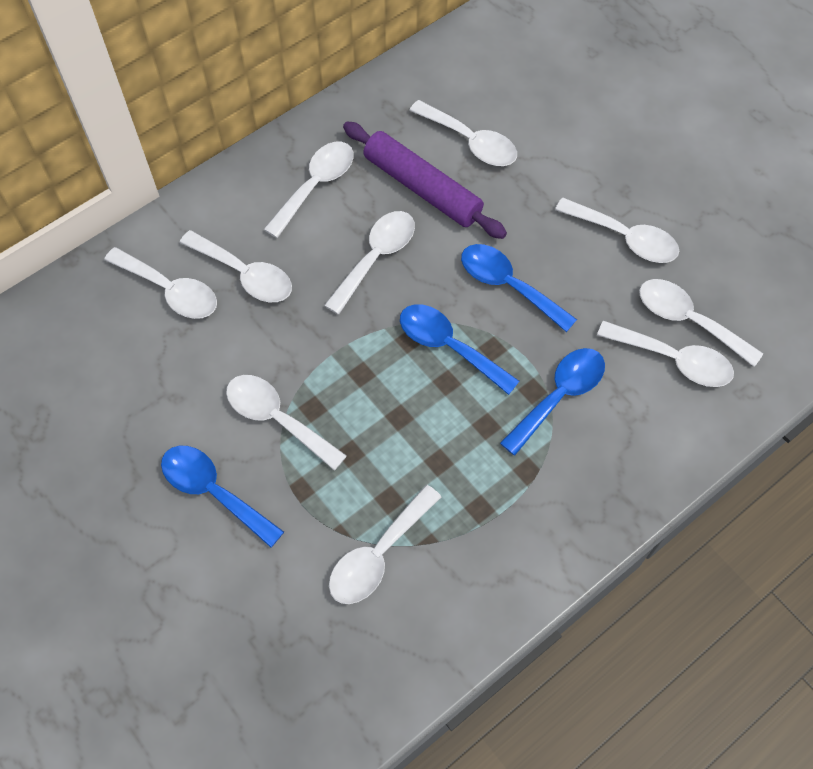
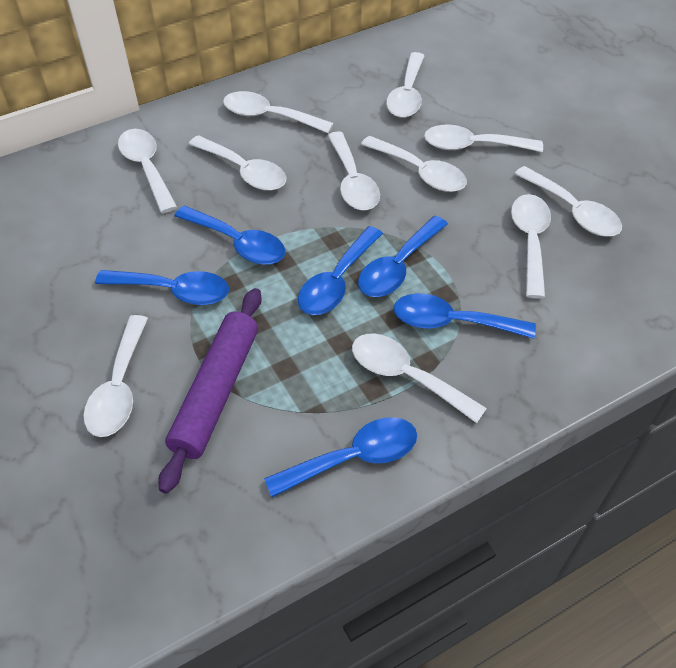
blue spoon: 4 -> 6
white spoon: 10 -> 11

